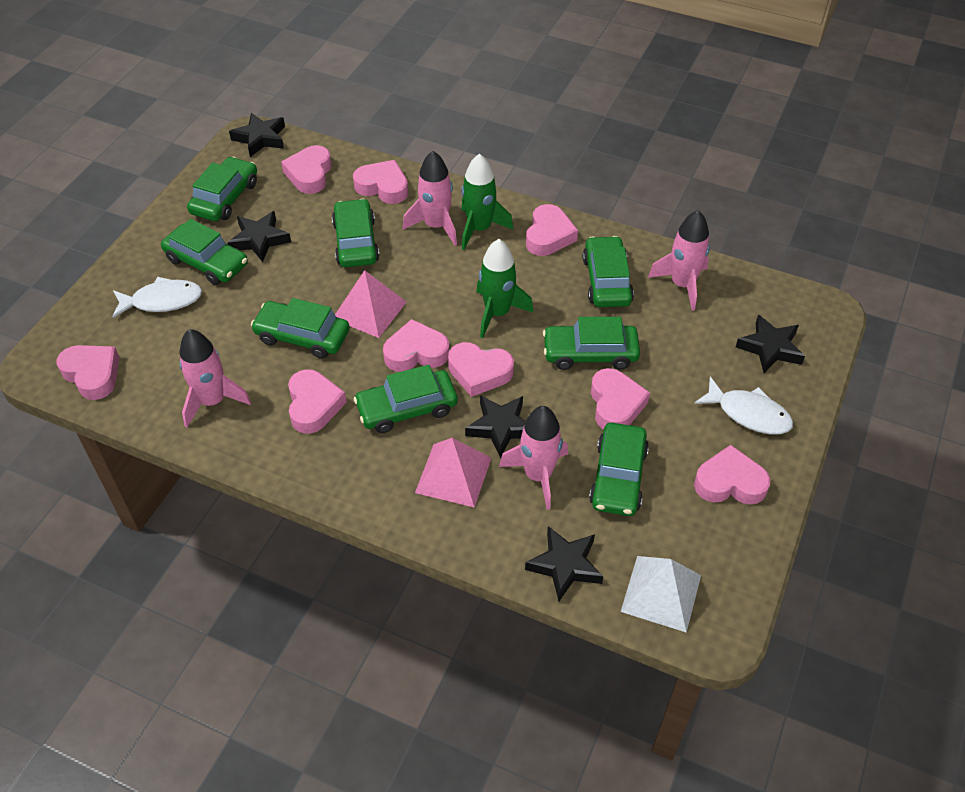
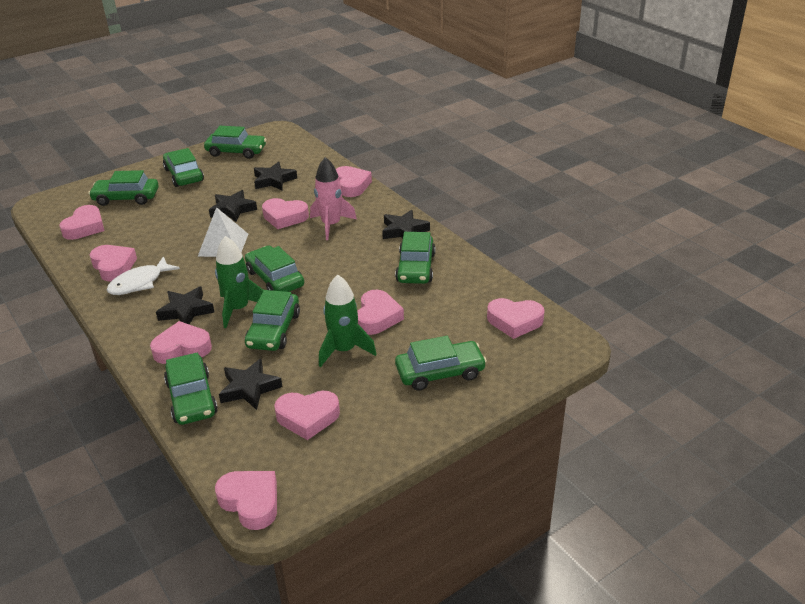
pink pyramid: 2 -> 0
pink rocket: 4 -> 1
white fish: 2 -> 1

